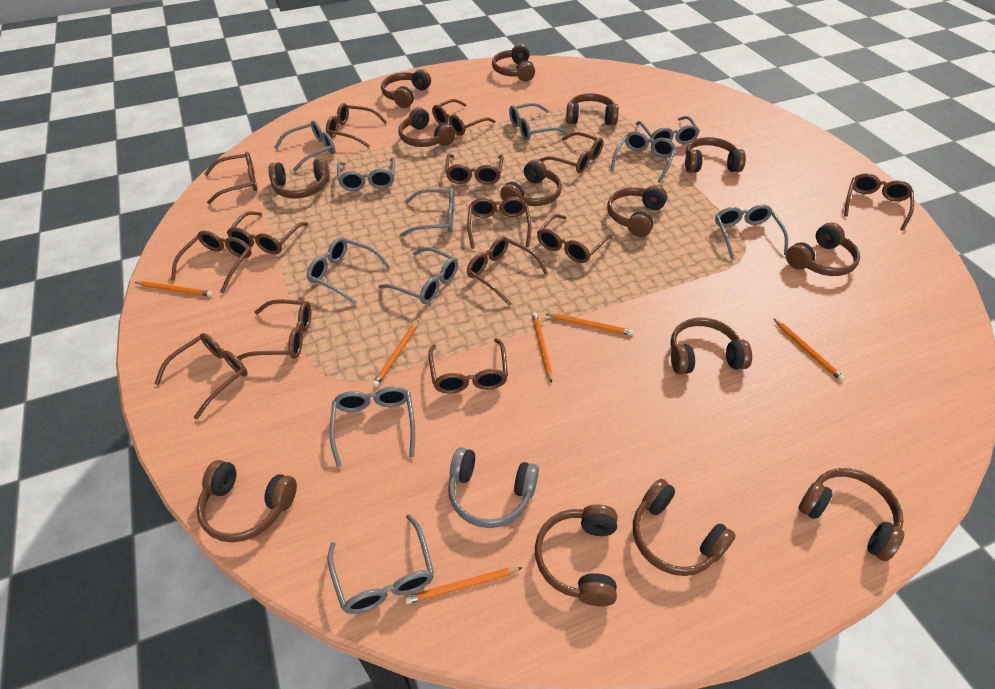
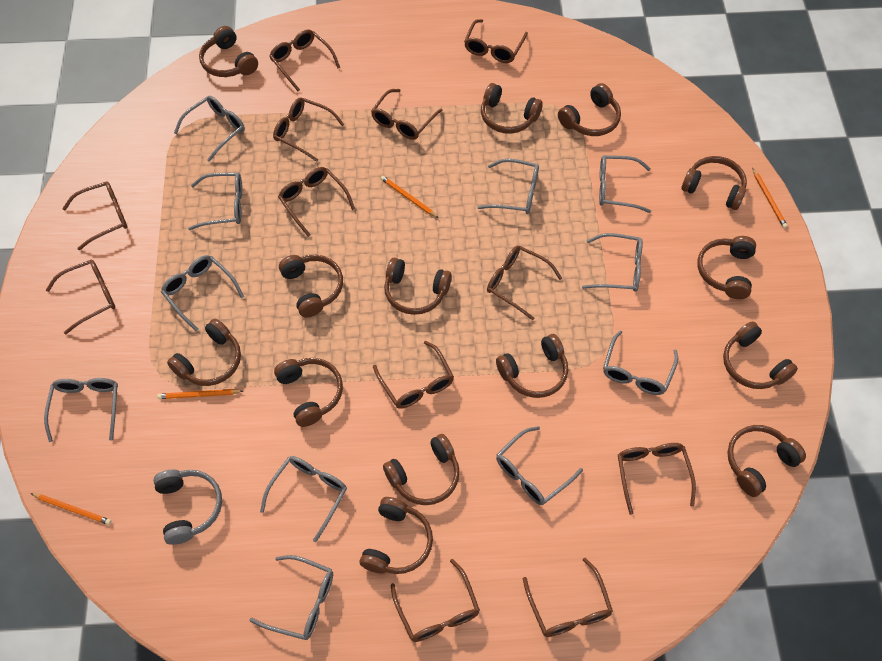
brown glasses: 14 -> 12
orange pencil: 6 -> 4

